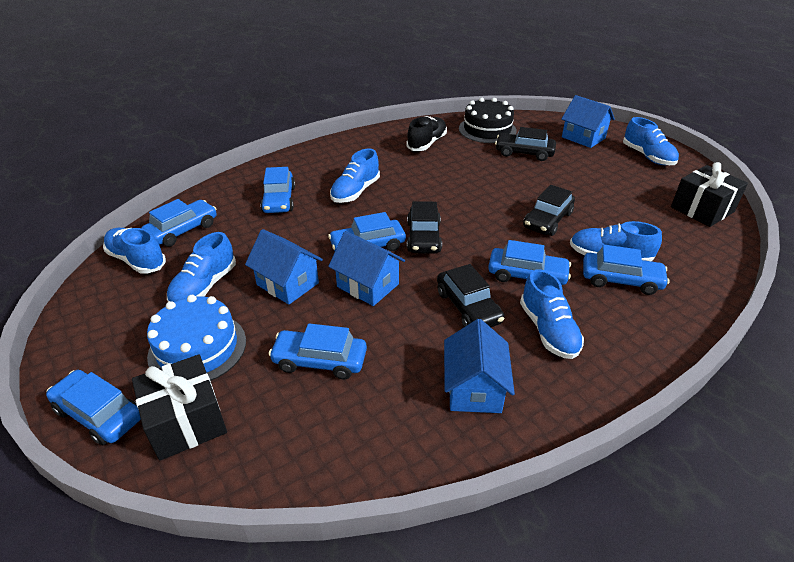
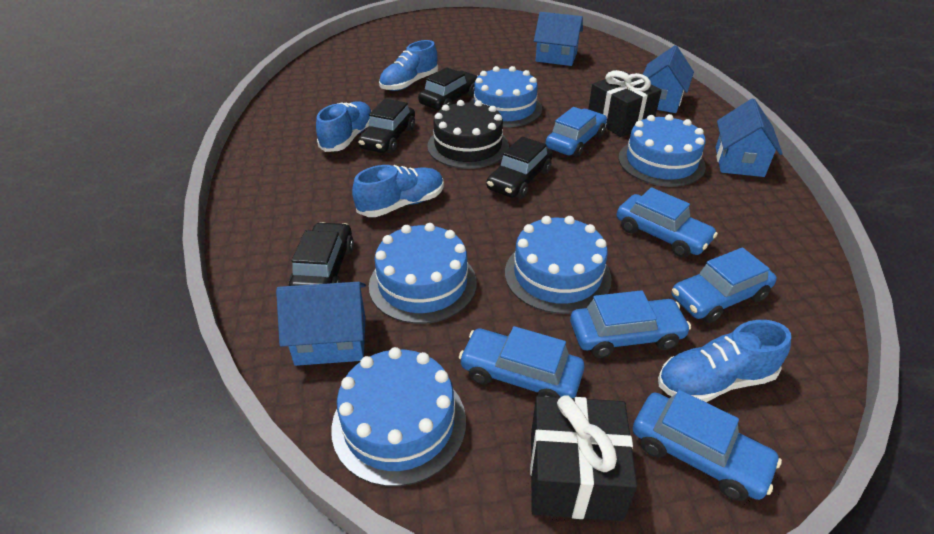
black shoe: 1 -> 0
blue cake: 1 -> 5
blue car: 7 -> 6
blue shoe: 6 -> 4

